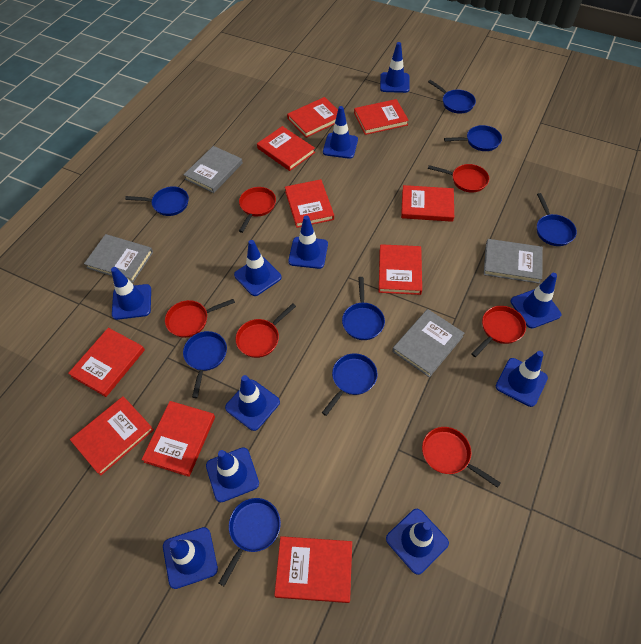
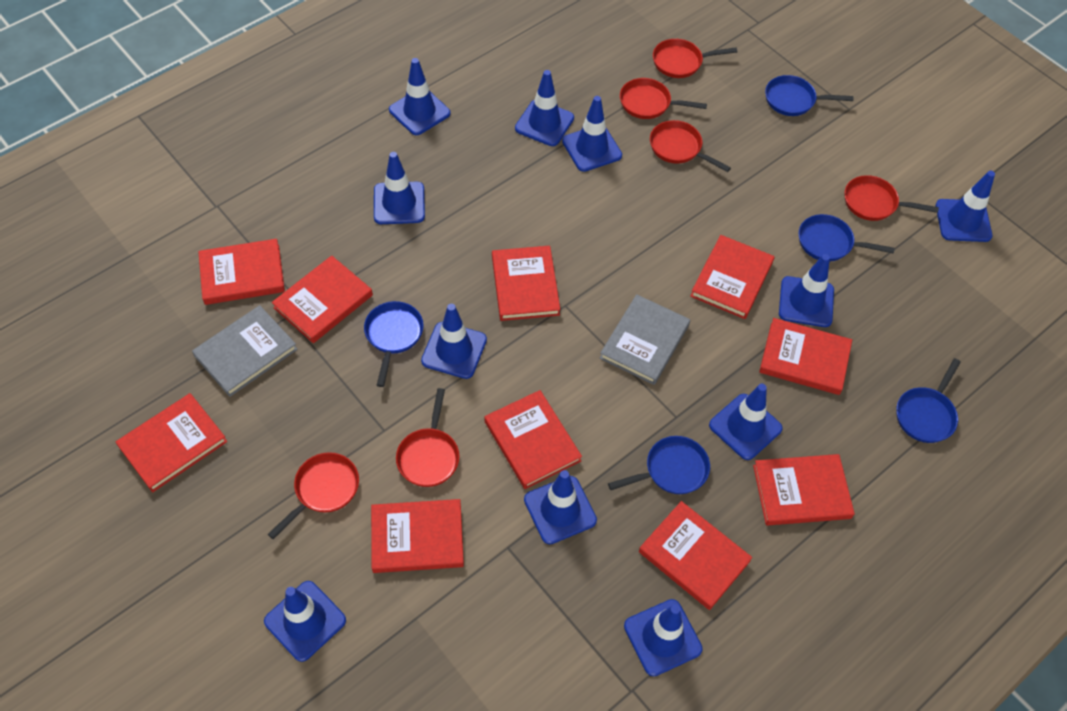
blue pan: 8 -> 5
grey book: 4 -> 2

